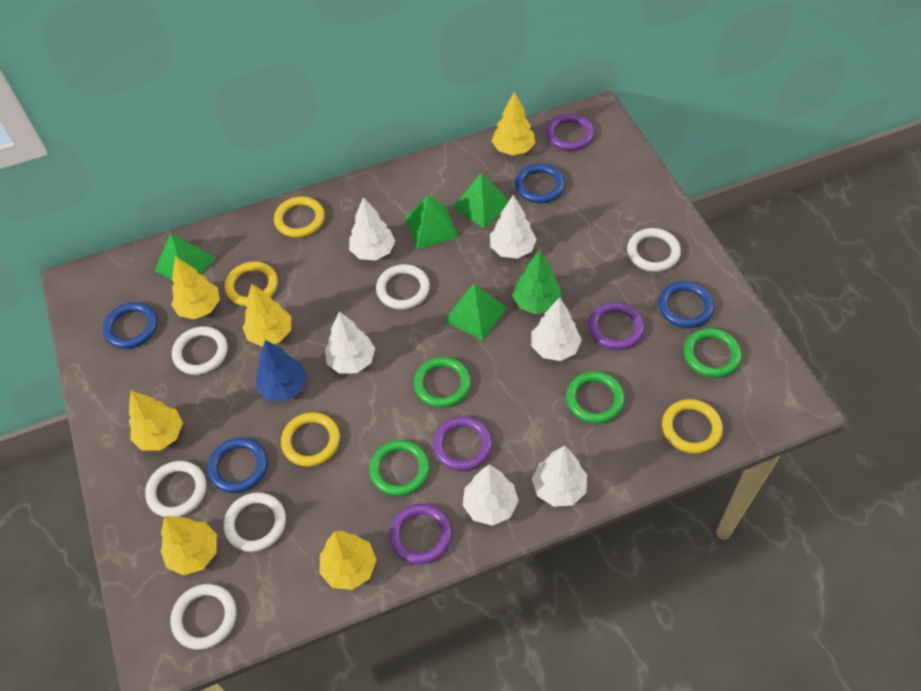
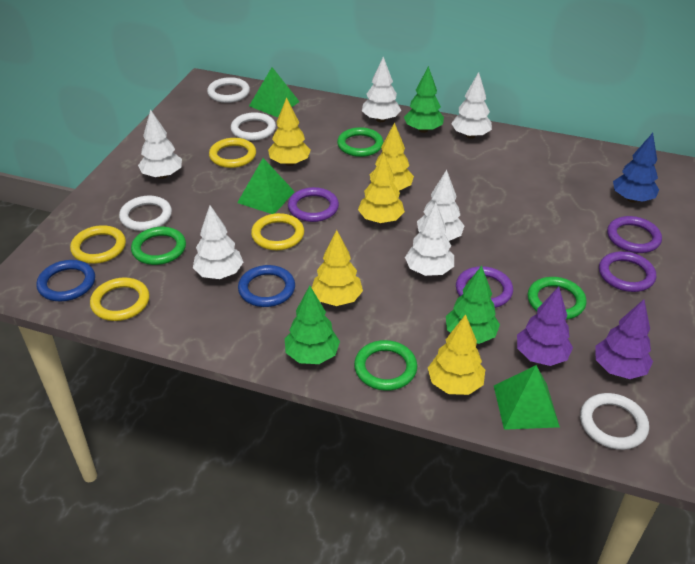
blue ring: 4 -> 2
green pyramid: 4 -> 3
green tree: 1 -> 3
purple tree: 0 -> 2
white ring: 6 -> 4
yellow tree: 6 -> 5

